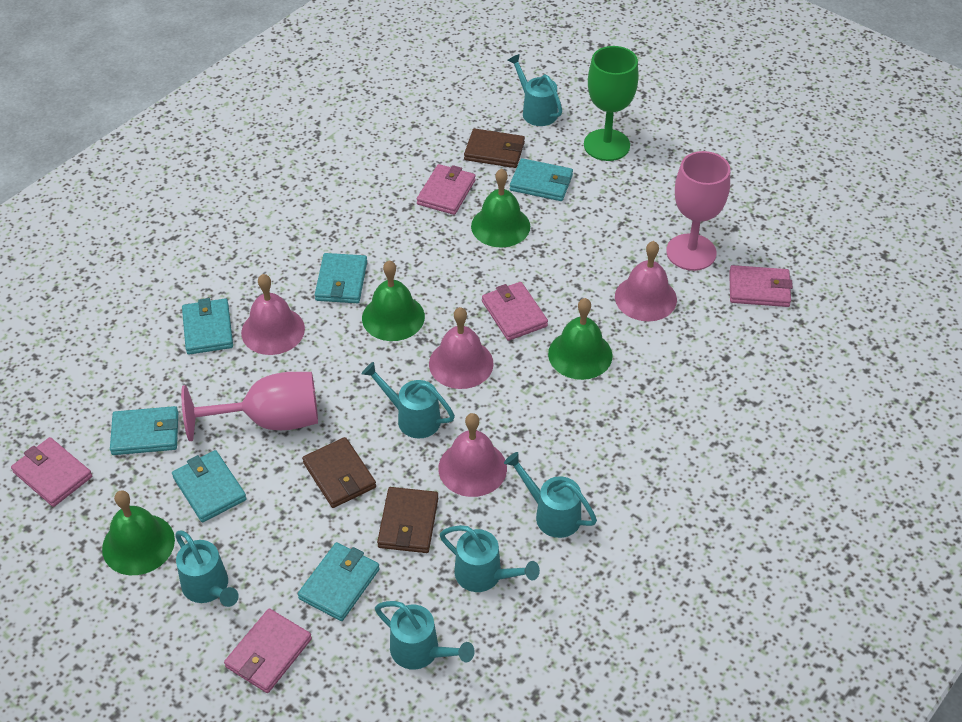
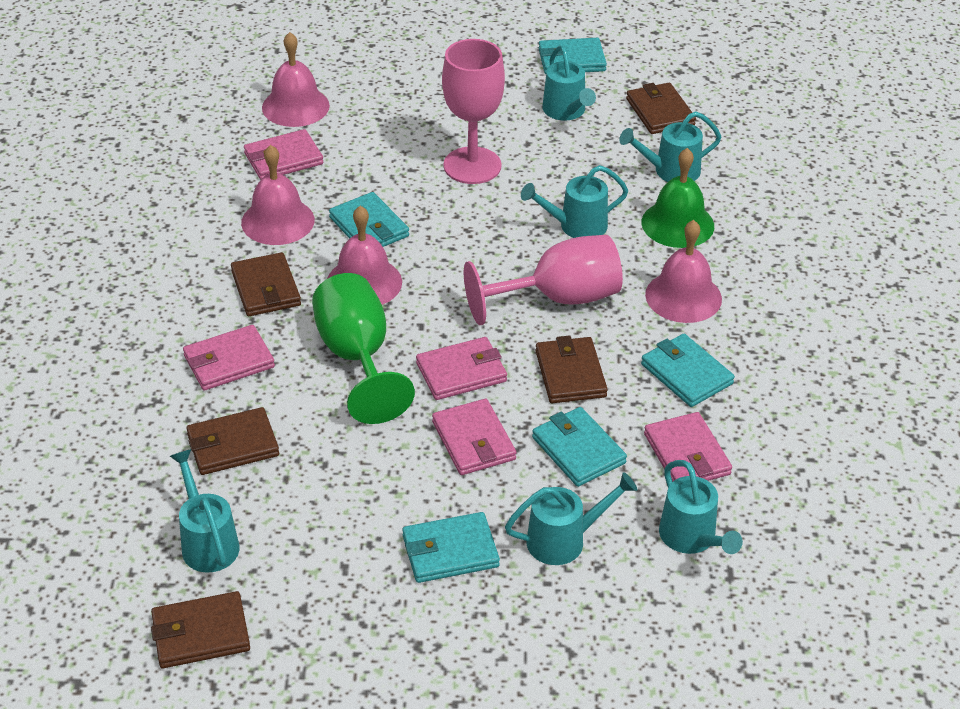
brown wallet: 3 -> 5
green bell: 4 -> 1
turquoise wallet: 6 -> 5

